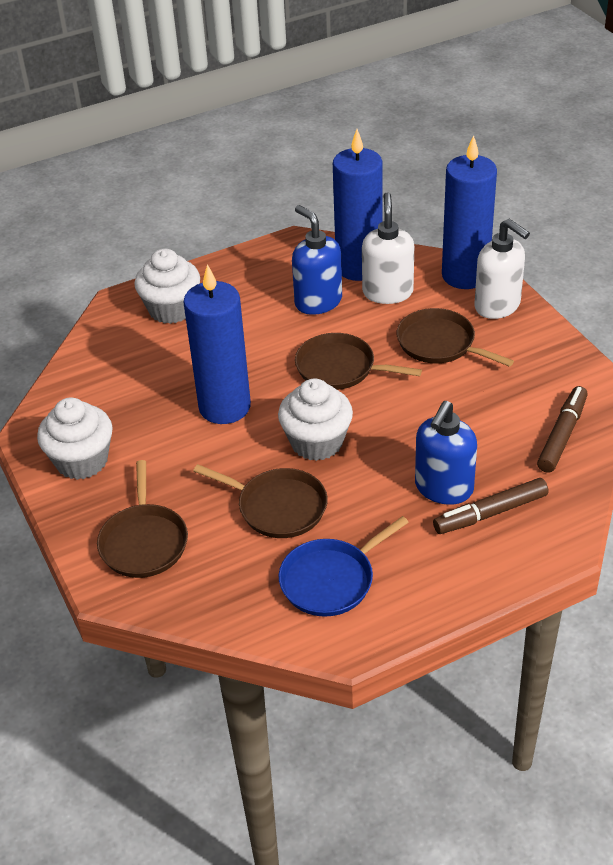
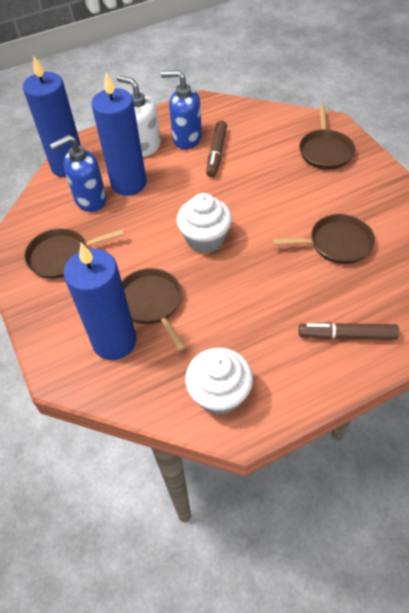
blue pan: 1 -> 0
white cupcake: 3 -> 2
white soap dispenser: 2 -> 1

